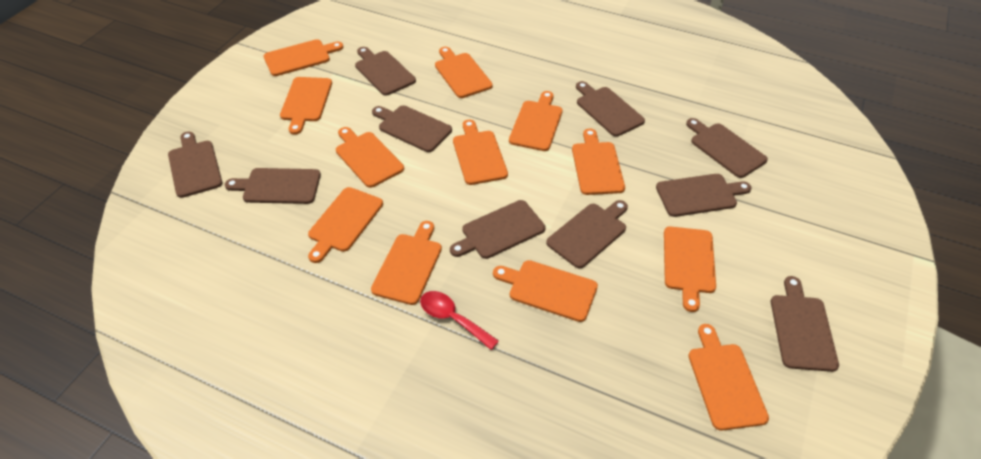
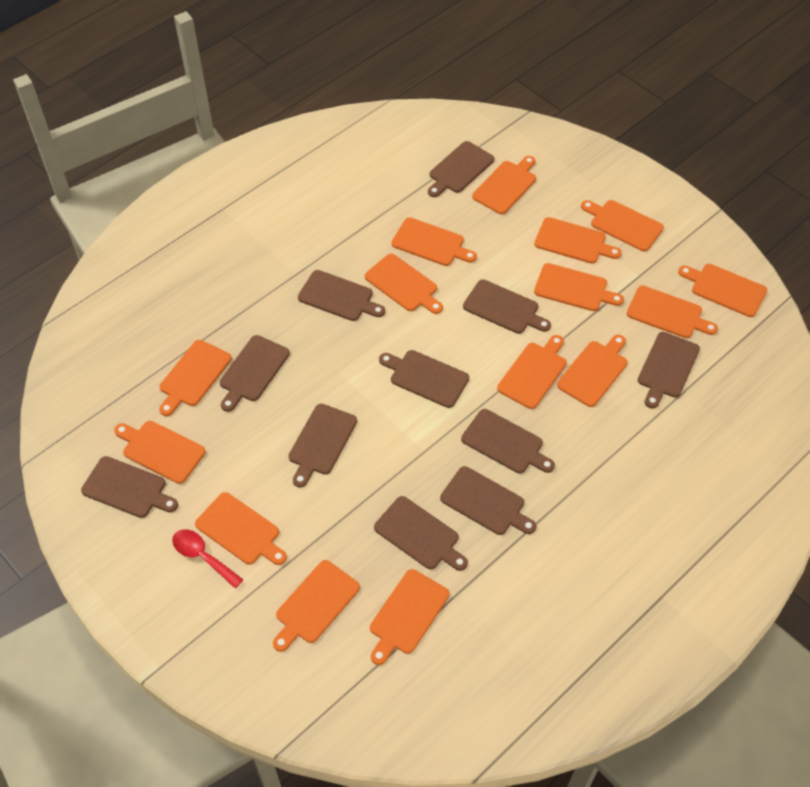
brown cutting board: 10 -> 11
orange cutting board: 12 -> 15

